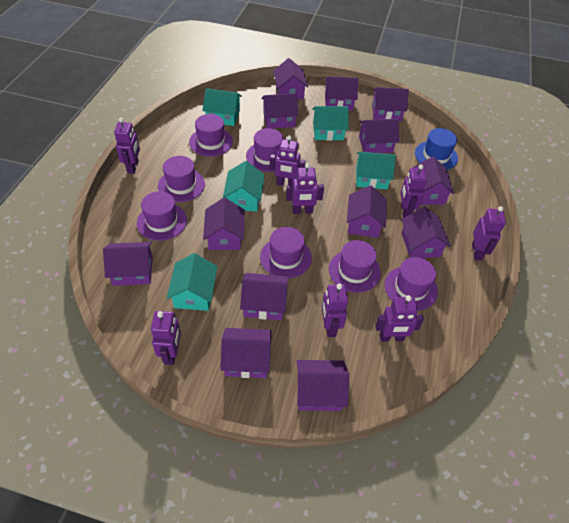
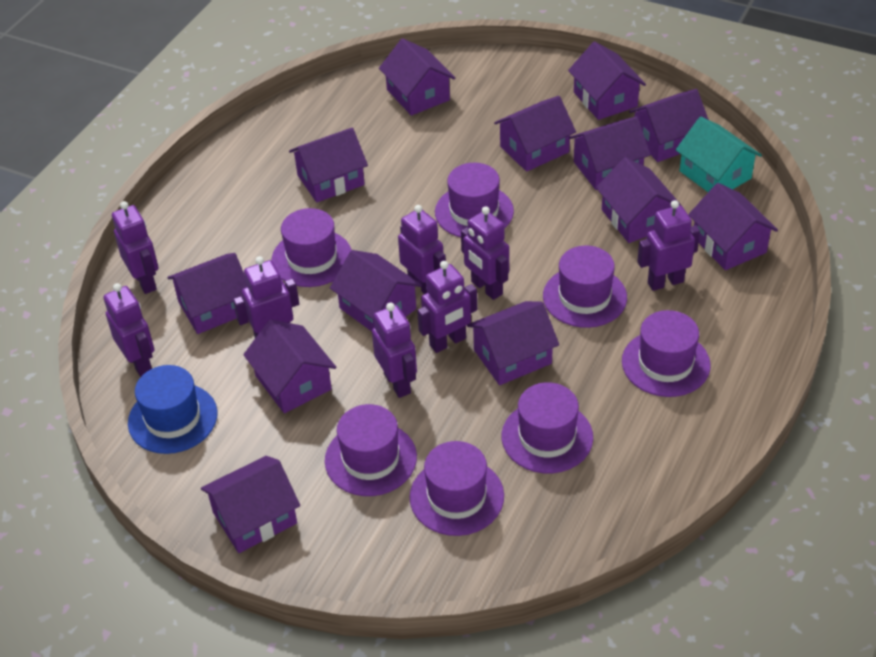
turquoise house: 5 -> 1

